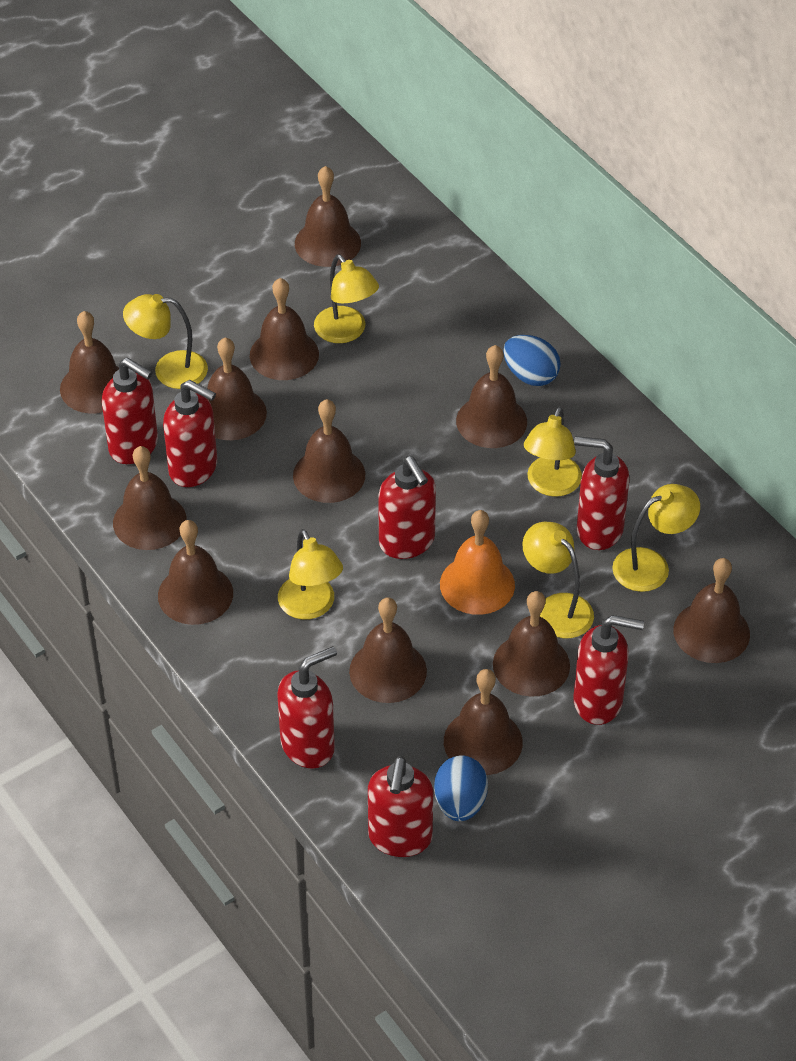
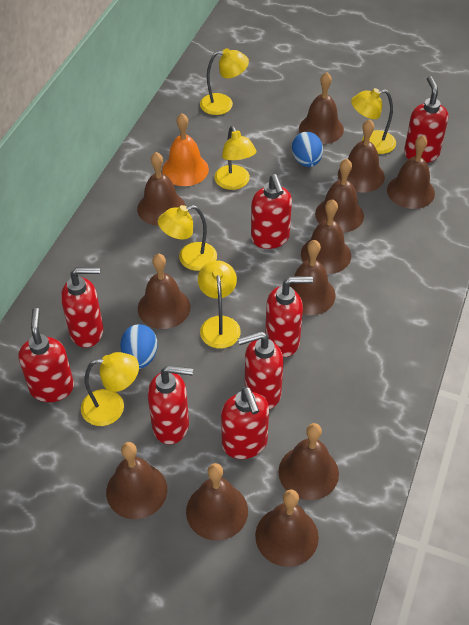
red soap dispenser: 7 -> 8

